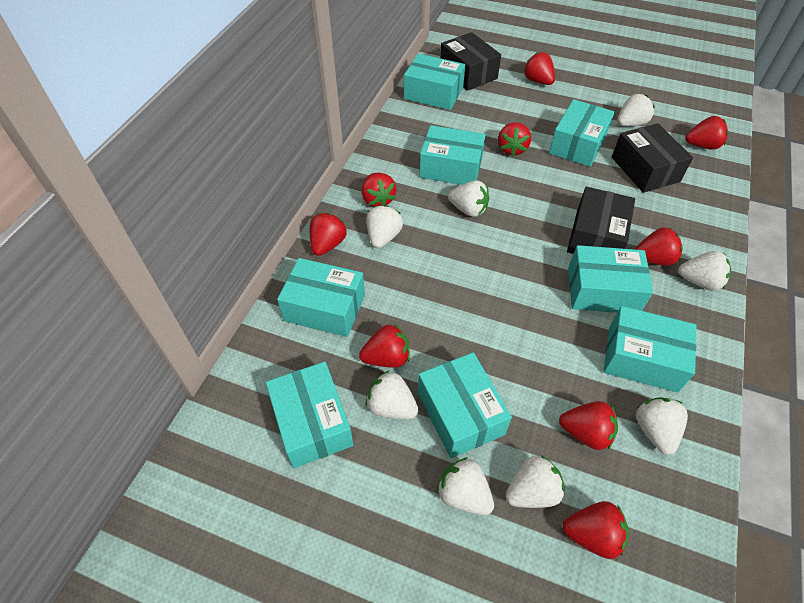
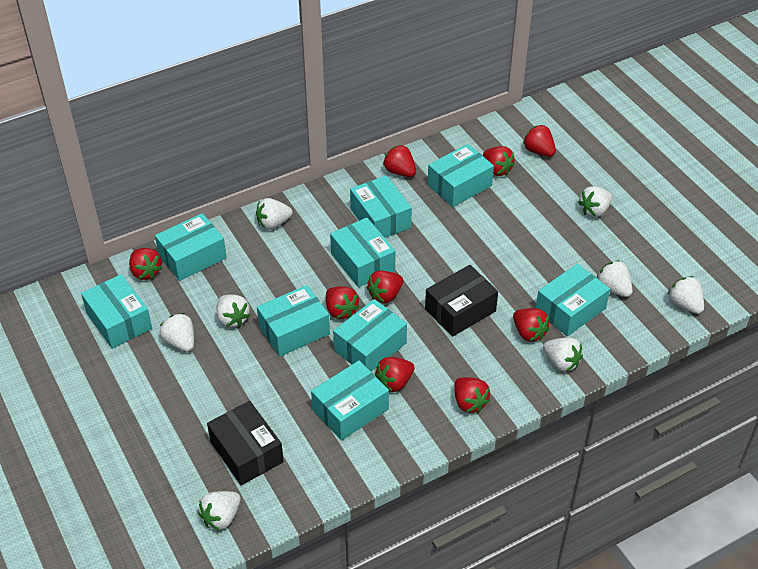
black box: 3 -> 2
turquoise box: 8 -> 9

